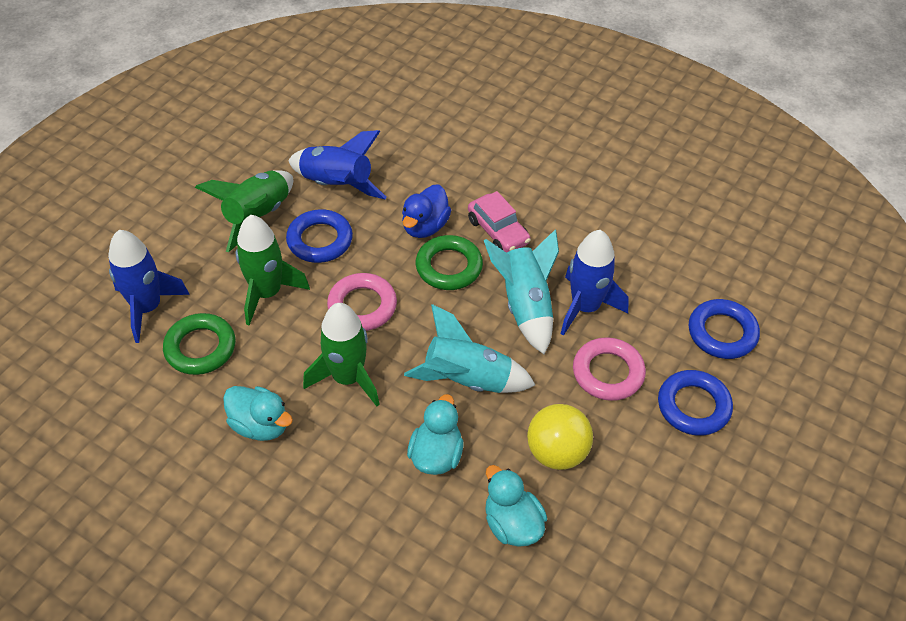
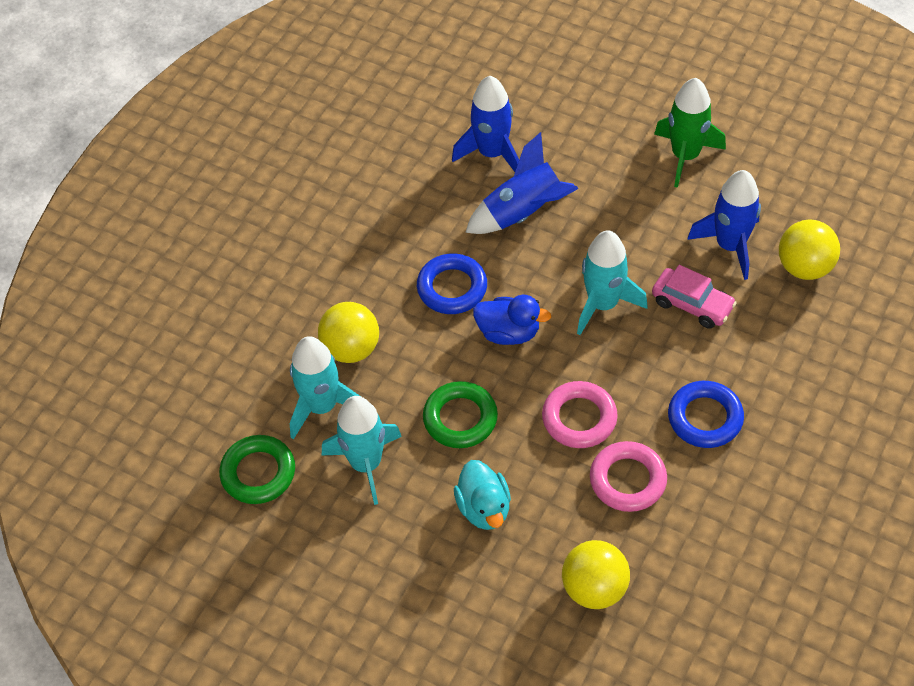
blue ring: 3 -> 2
green rocket: 3 -> 1
turquoise duck: 3 -> 1
turquoise rocket: 2 -> 3
yellow ball: 1 -> 3

